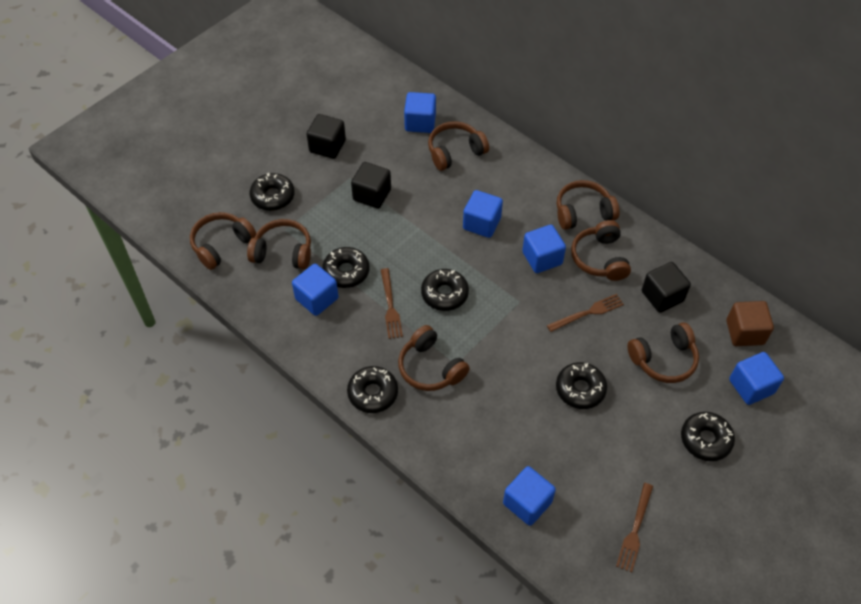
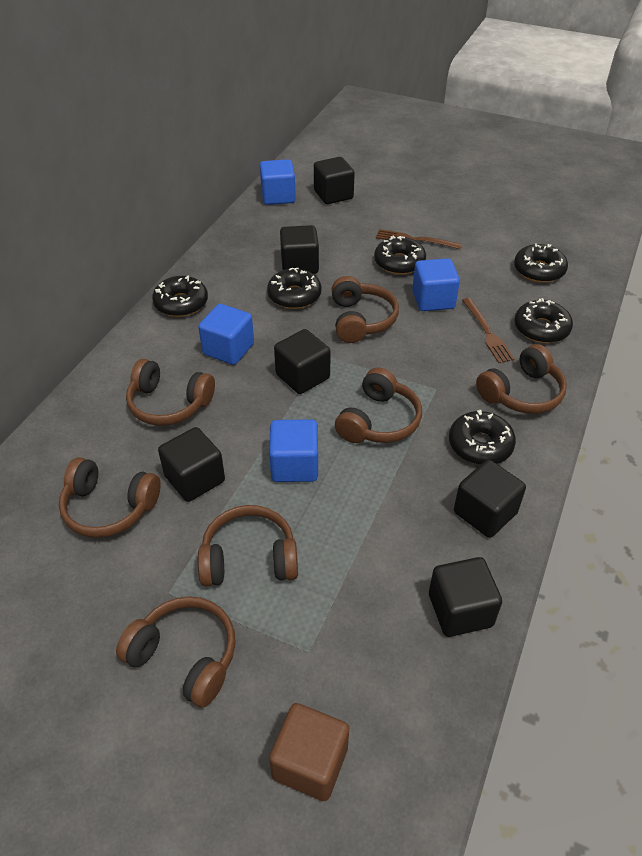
black cube: 3 -> 6
blue cube: 6 -> 4
brown fork: 3 -> 2

